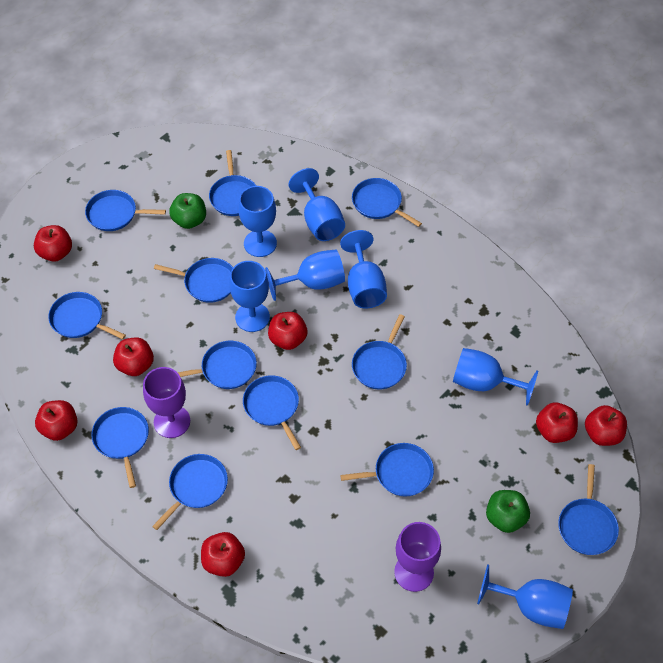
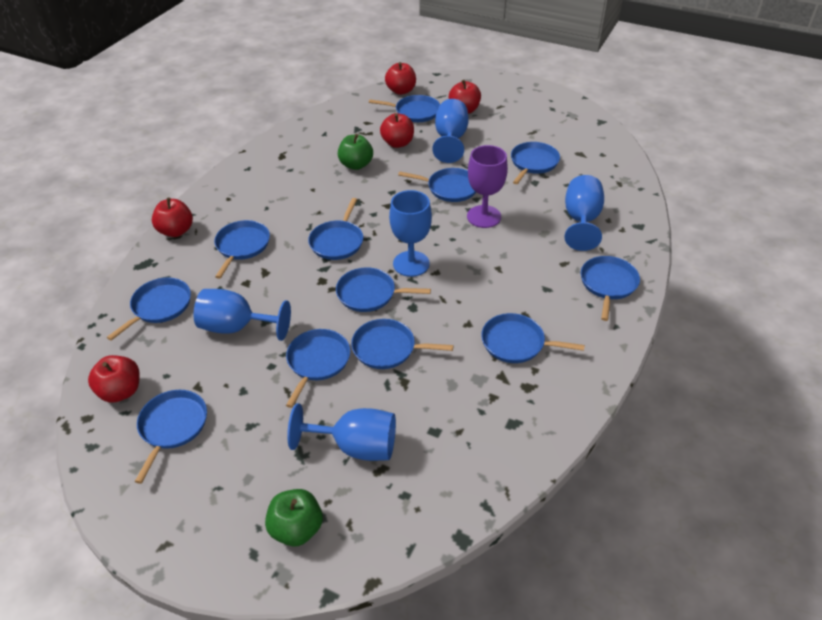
blue goblet: 7 -> 5
purple goblet: 2 -> 1
red apple: 7 -> 5

